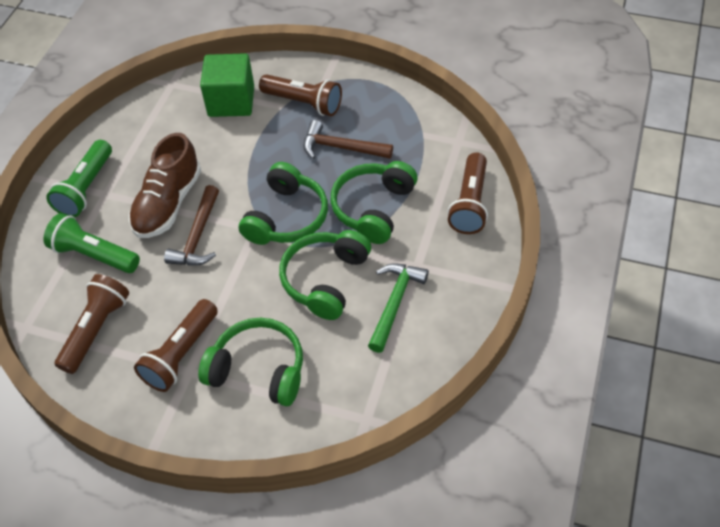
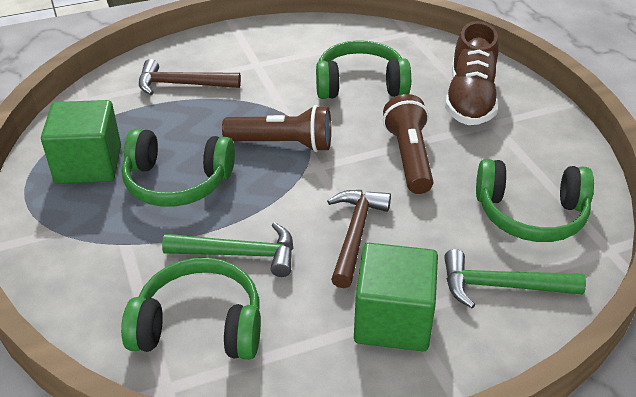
brown flashlight: 4 -> 2
green cube: 1 -> 2
green flashlight: 2 -> 0
green hammer: 1 -> 2

